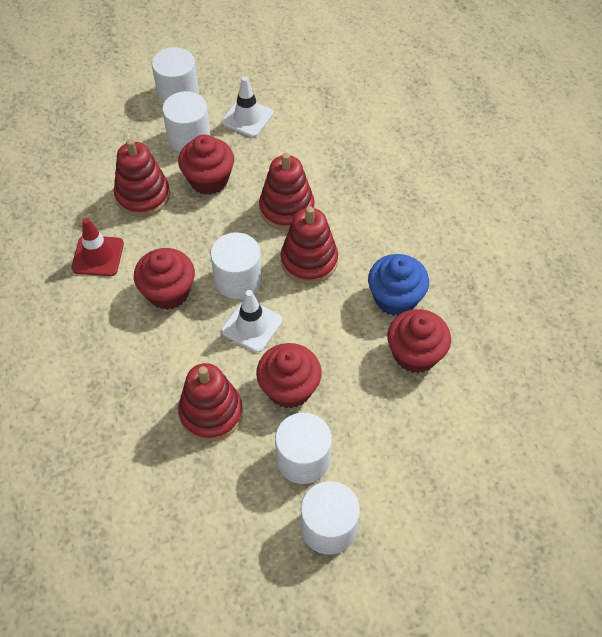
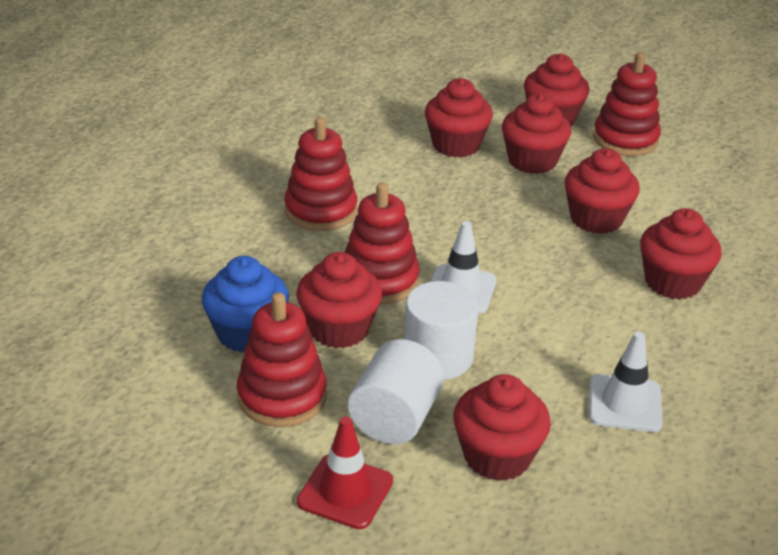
red cupcake: 4 -> 7
white cylinder: 5 -> 2

